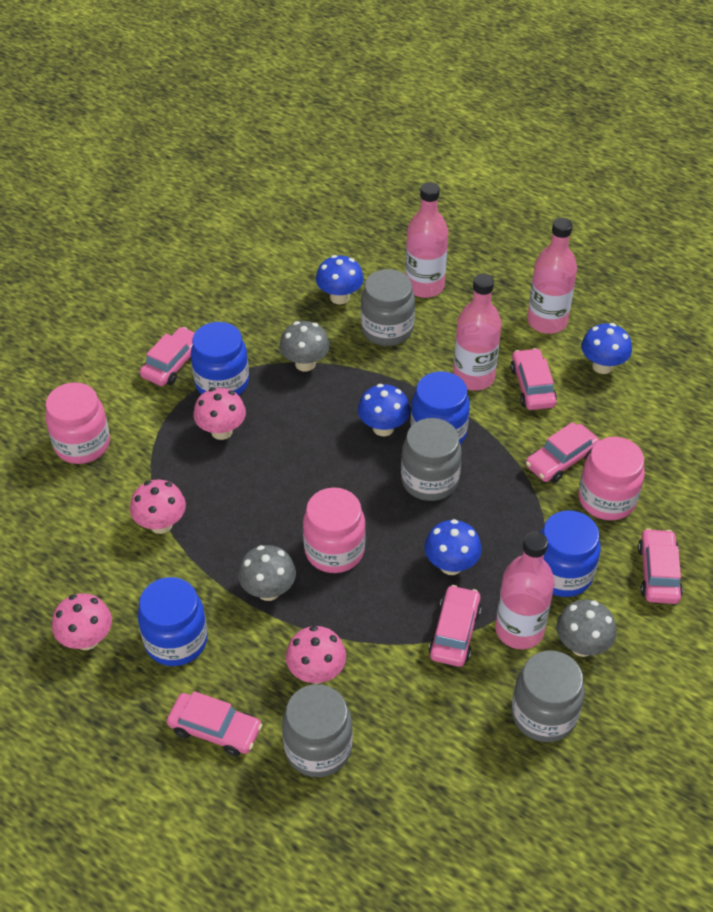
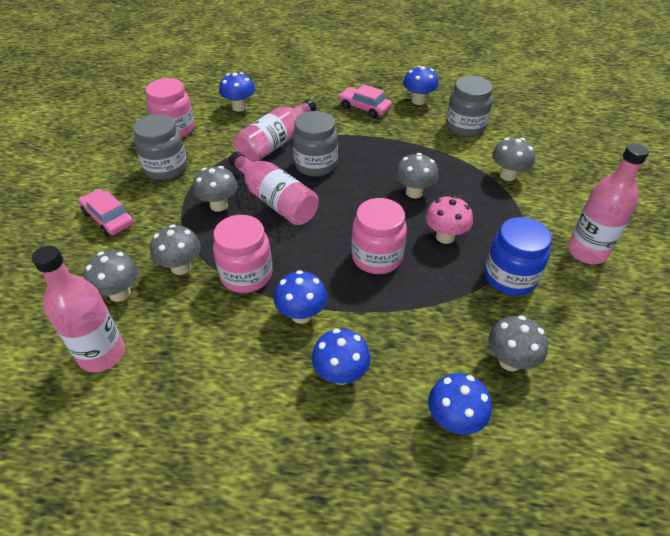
blue jar: 4 -> 1
blue mushroom: 4 -> 5
grey jar: 4 -> 3
grey mushroom: 3 -> 6
pink car: 6 -> 2
pink mushroom: 4 -> 1

